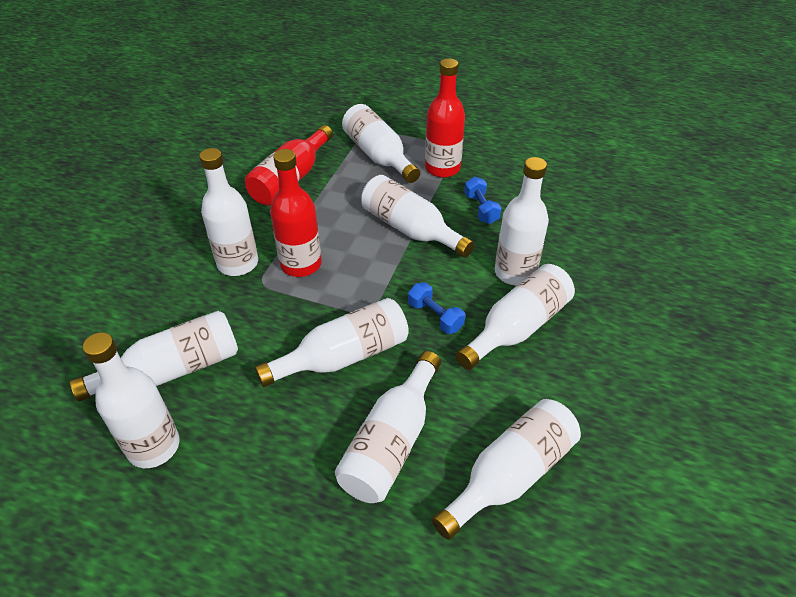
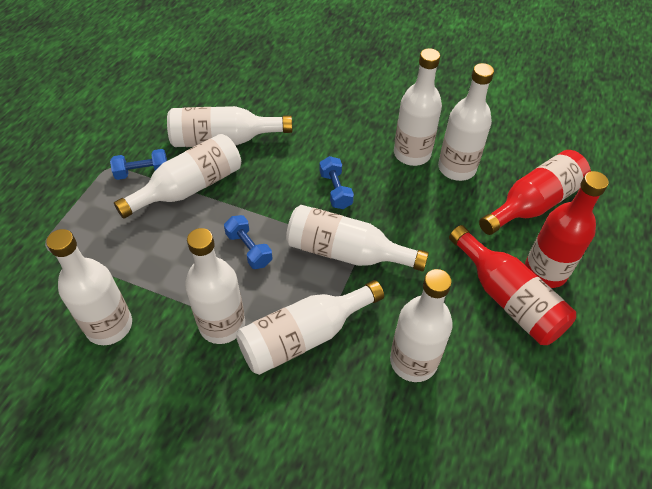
blue dumbbell: 2 -> 3
white bottle: 10 -> 9

